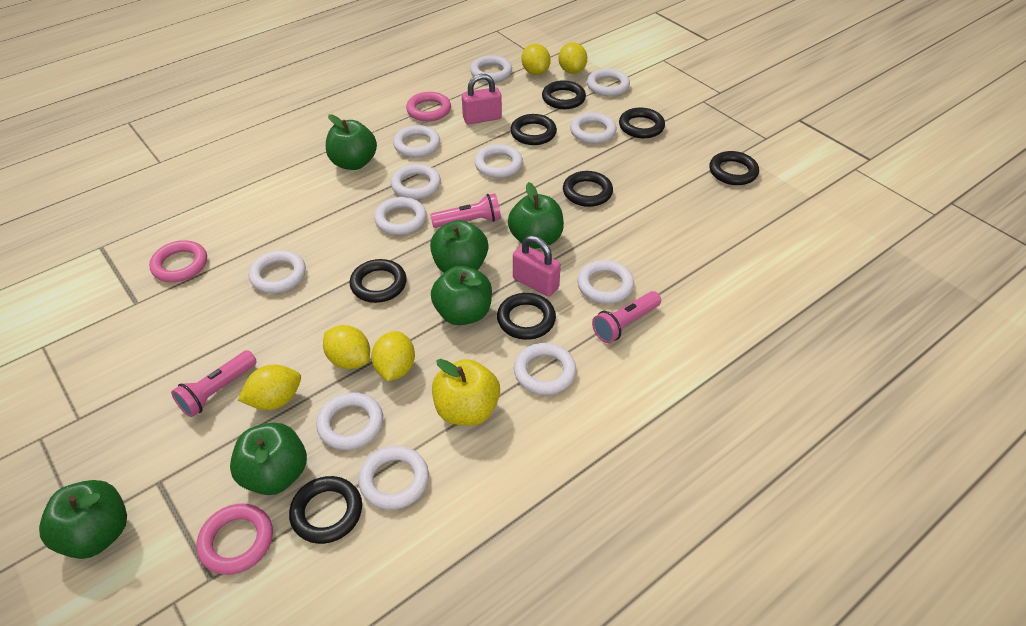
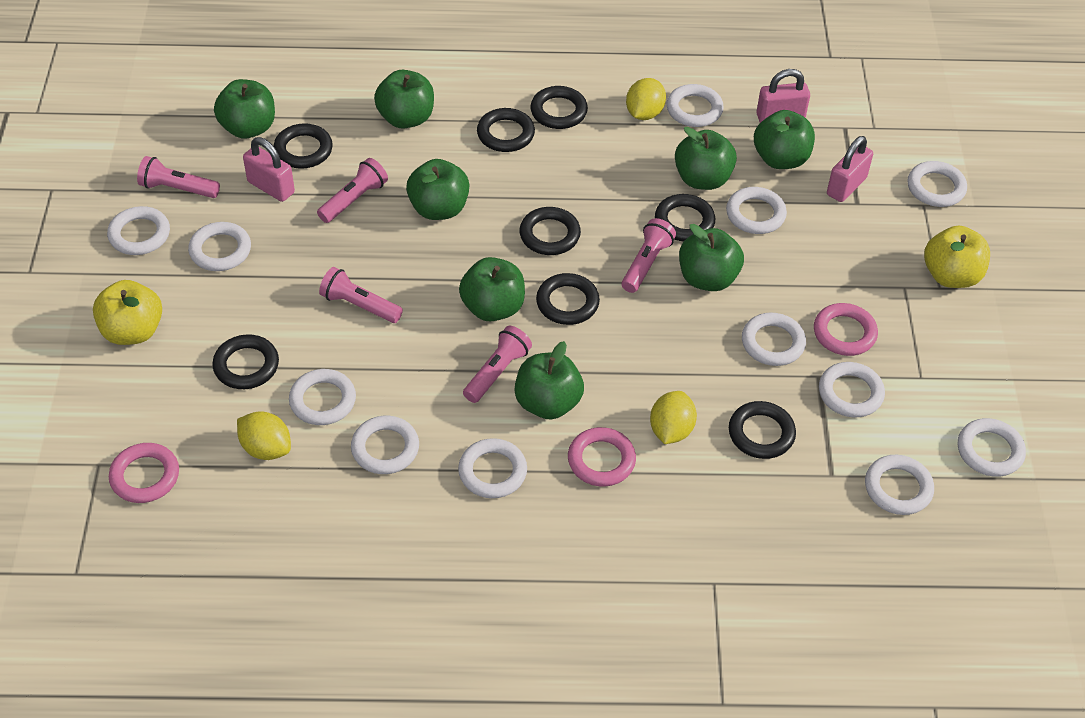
green apple: 6 -> 8
pink flashlight: 3 -> 5
pink padlock: 2 -> 3
yellow apple: 1 -> 2
yellow lemon: 5 -> 3

